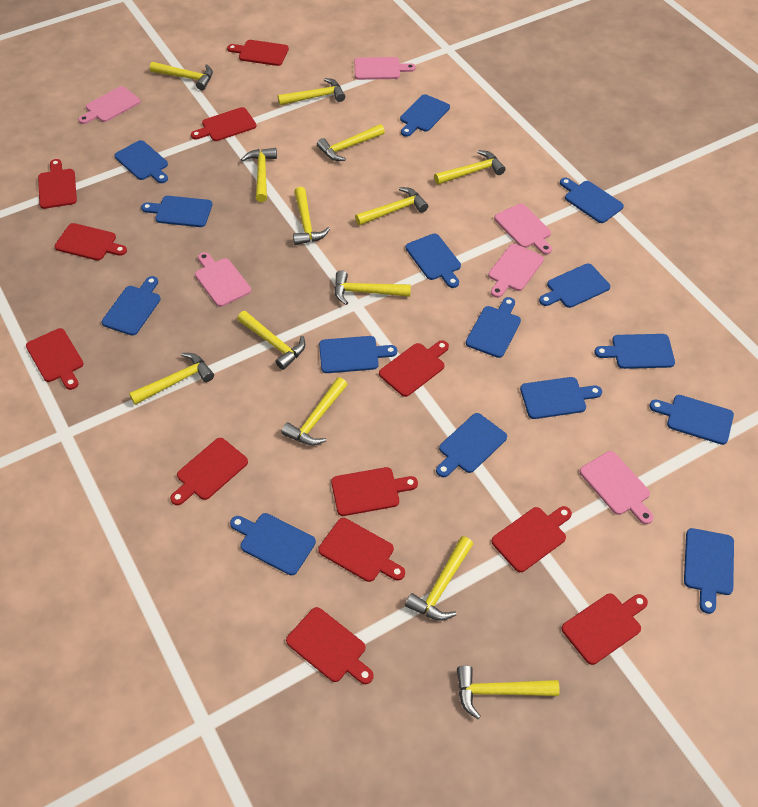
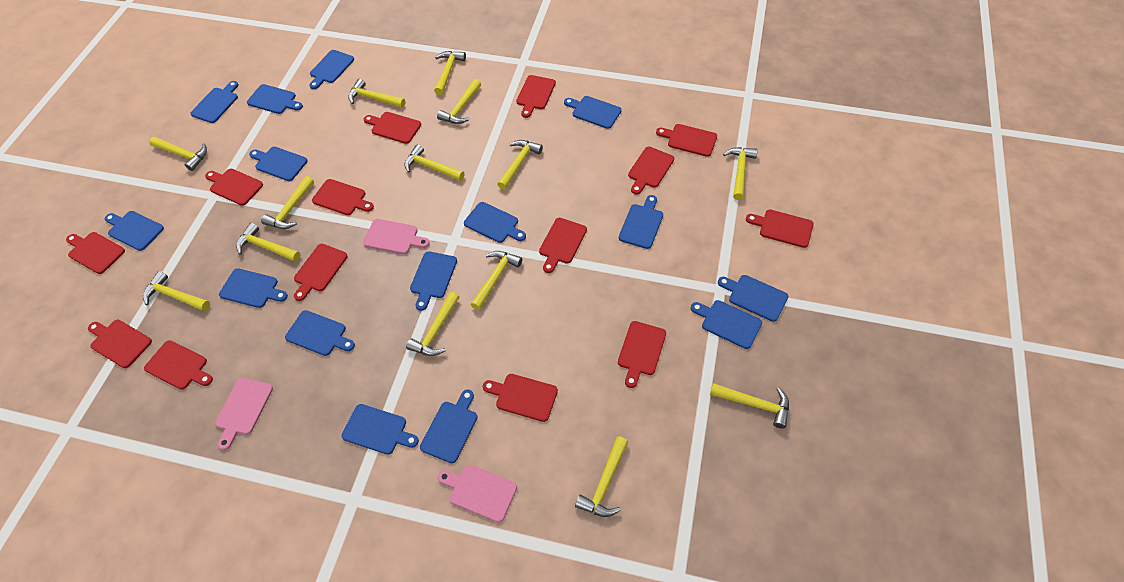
pink cutting board: 6 -> 3
red cutting board: 12 -> 14
yellow hammer: 13 -> 14

